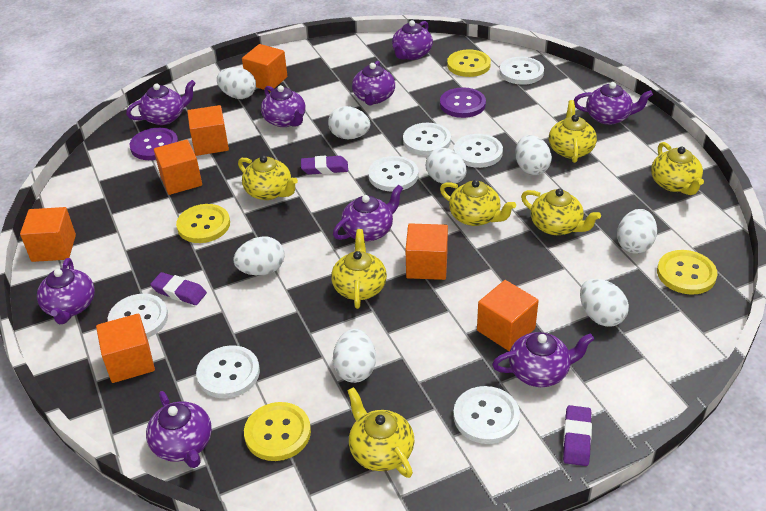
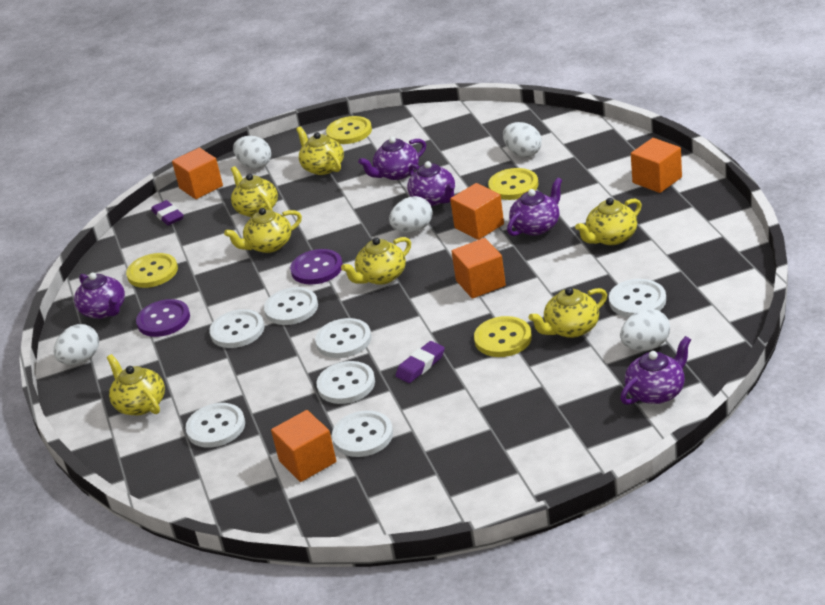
orange cube: 7 -> 5
purple eraser: 3 -> 2
purple teapot: 9 -> 5
white egg: 8 -> 5

